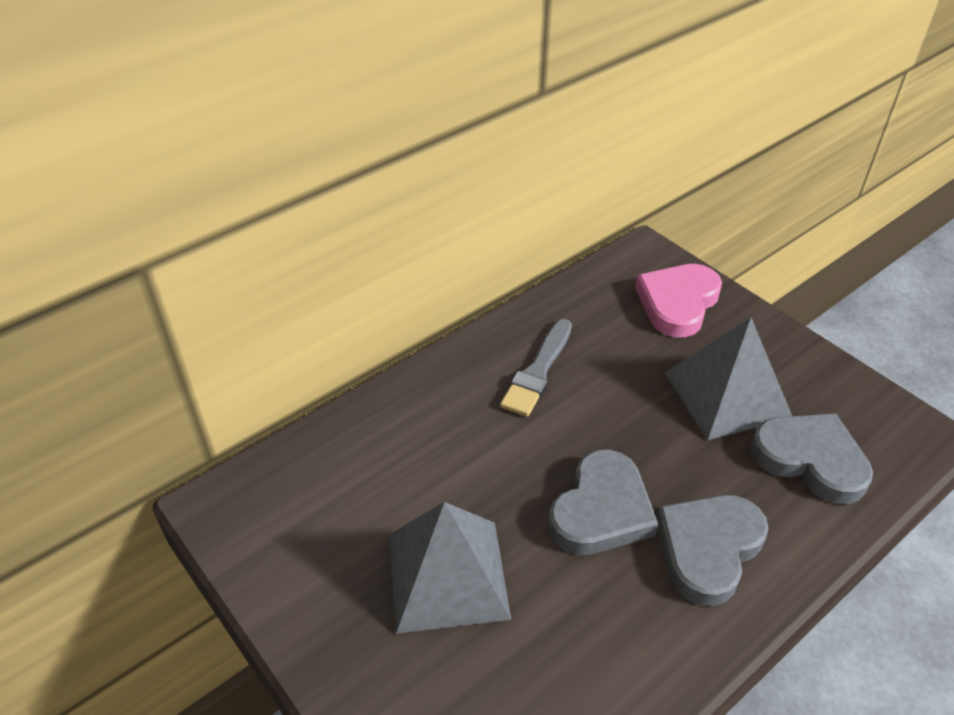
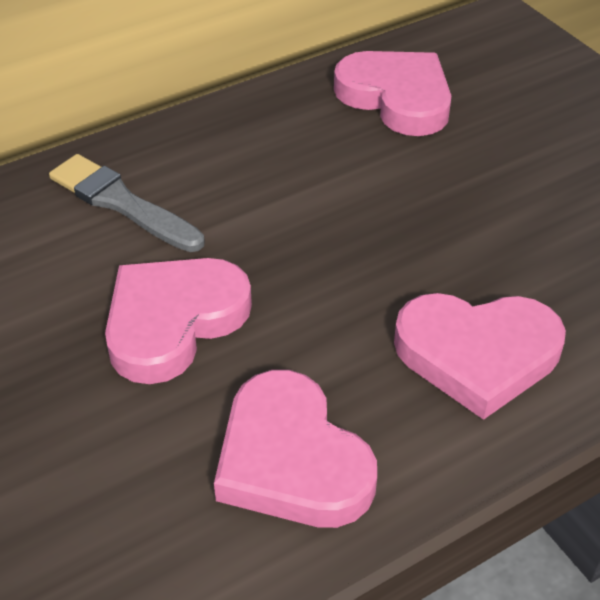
grey heart: 3 -> 0
grey pyramid: 2 -> 0
pink heart: 1 -> 4

